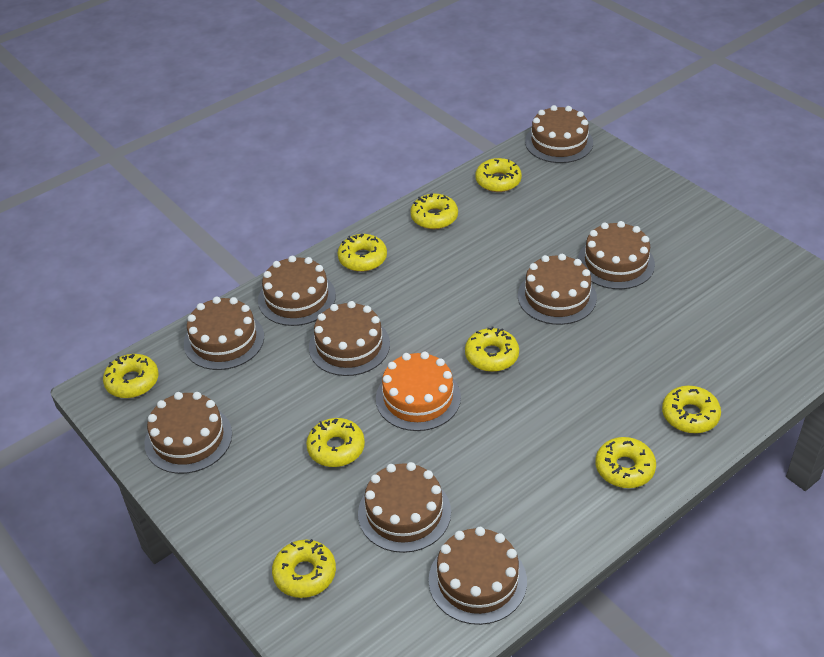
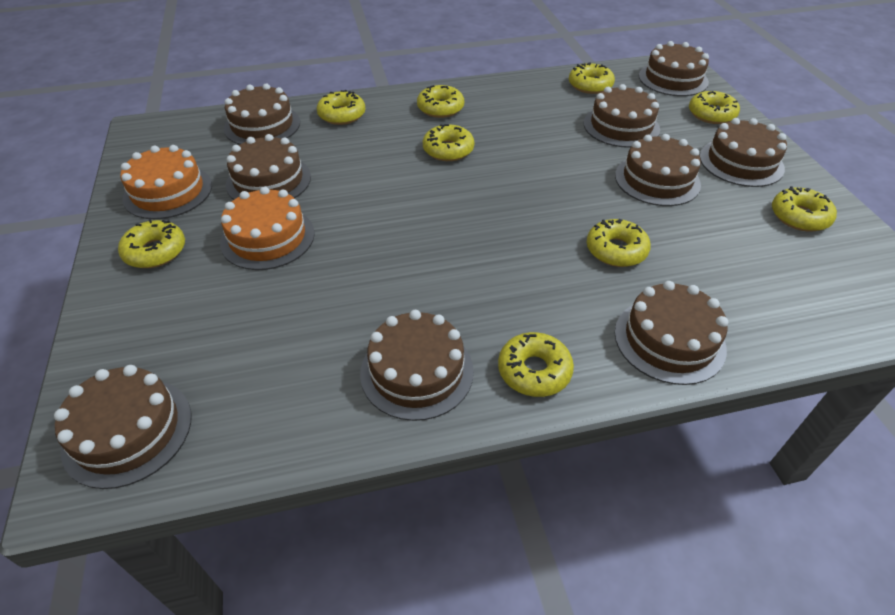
orange cake: 1 -> 2

